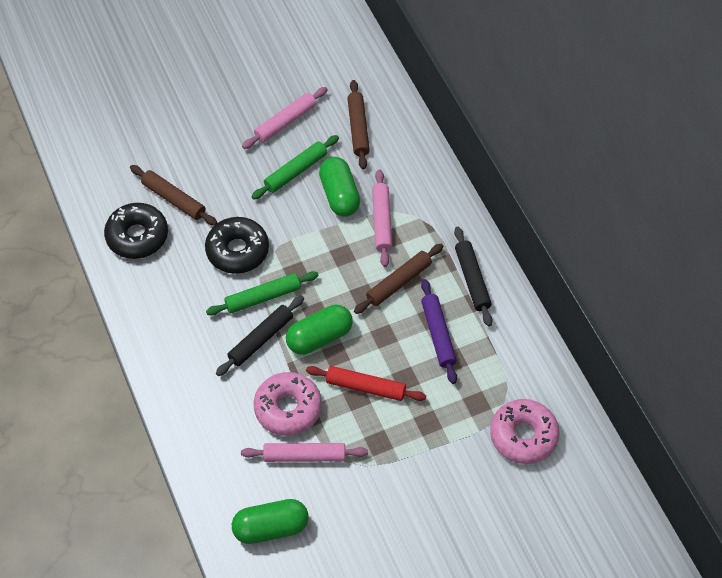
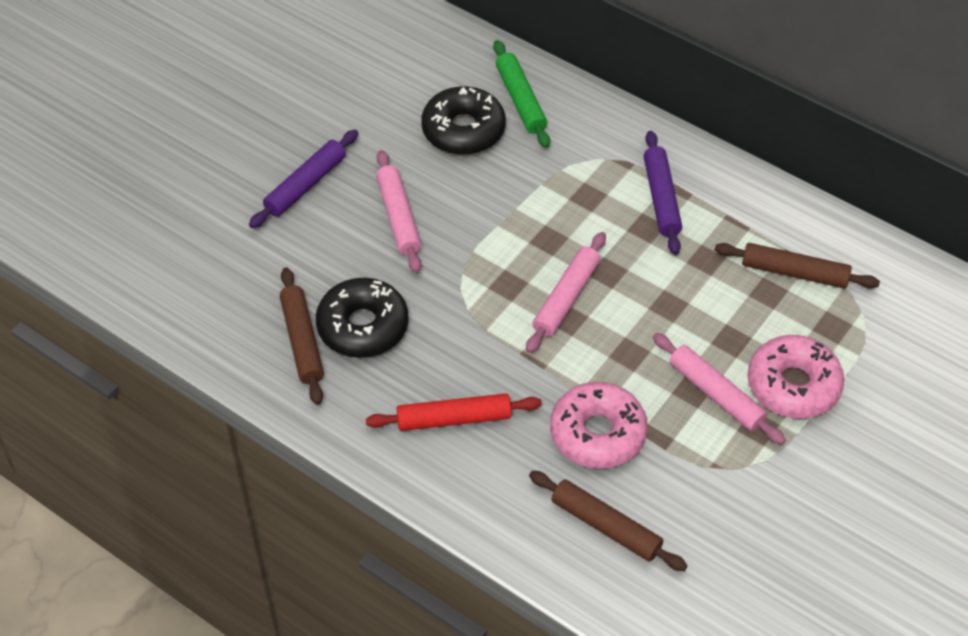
black rolling pin: 2 -> 0
green capsule: 3 -> 0
green rolling pin: 2 -> 1
purple rolling pin: 1 -> 2

